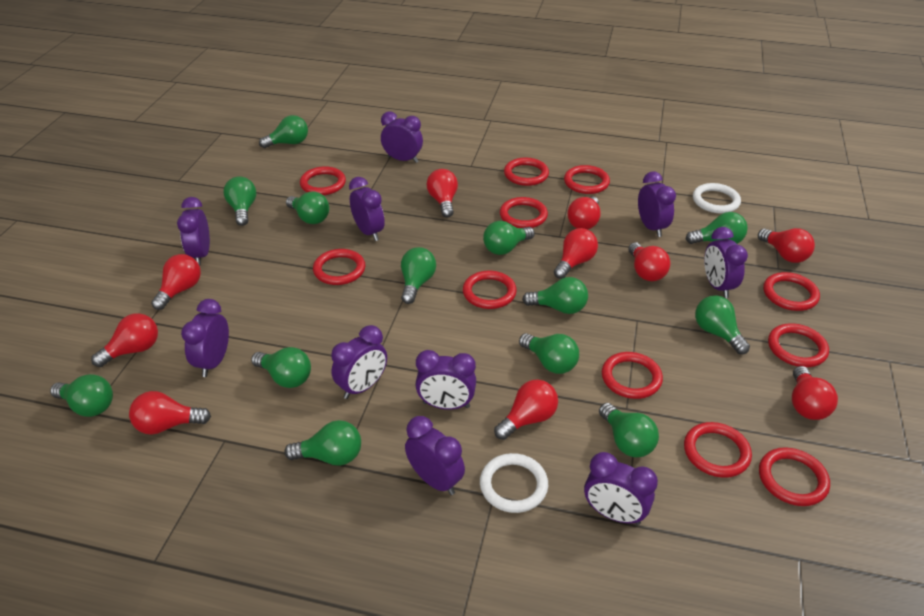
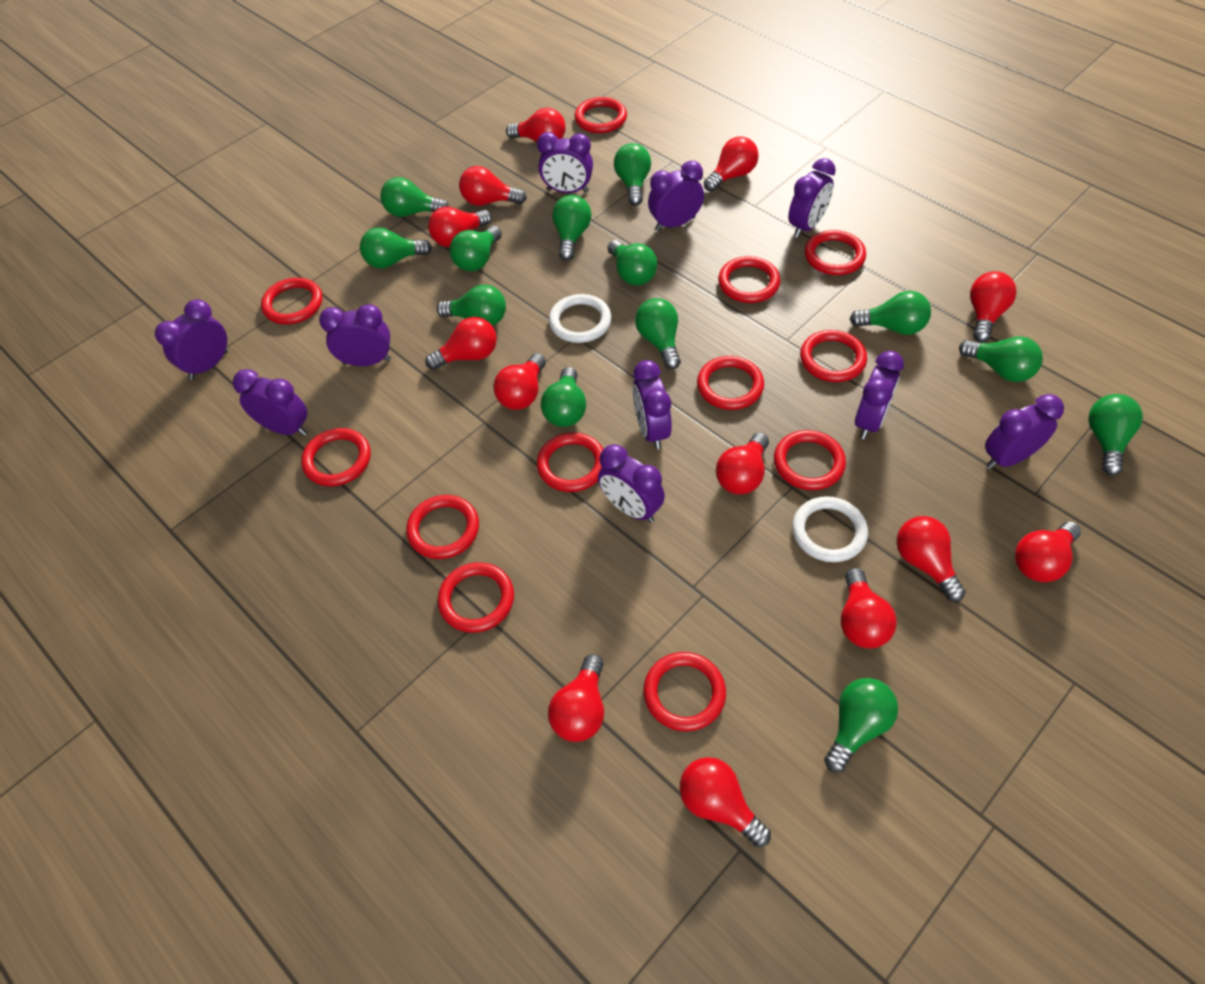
red light bulb: 10 -> 13
red ring: 11 -> 12

